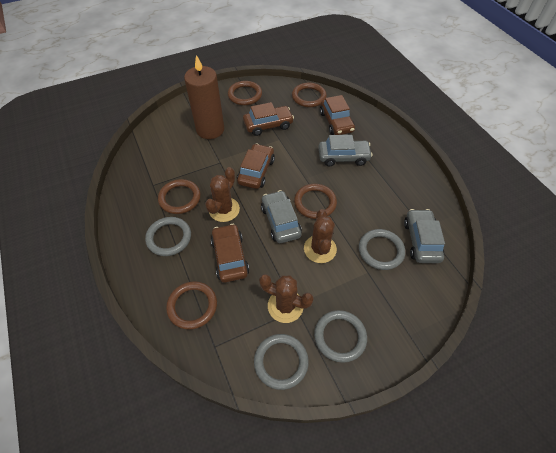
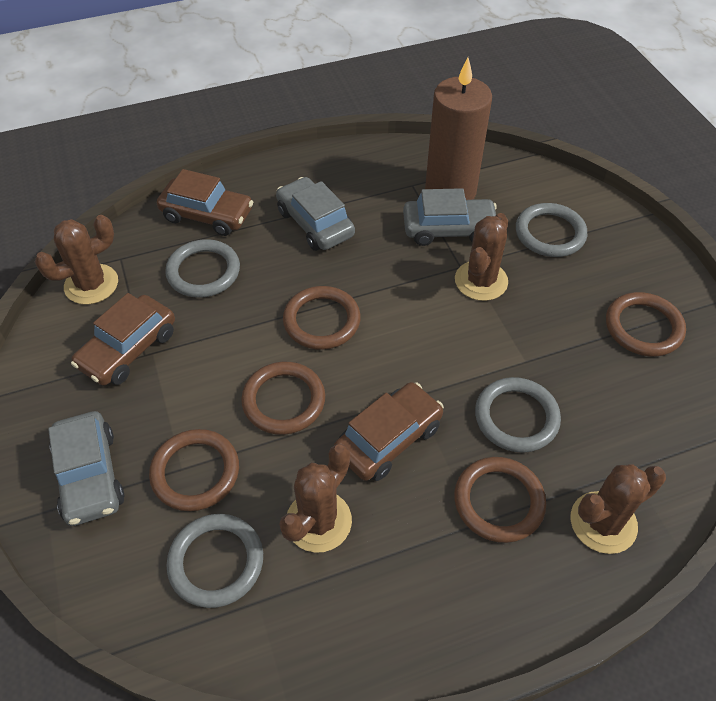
brown cactus: 3 -> 4
brown car: 4 -> 3

